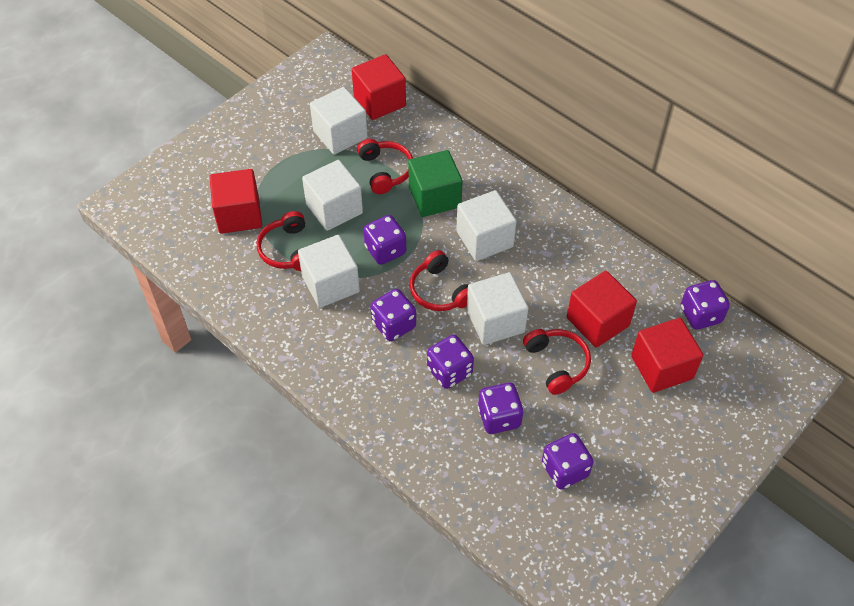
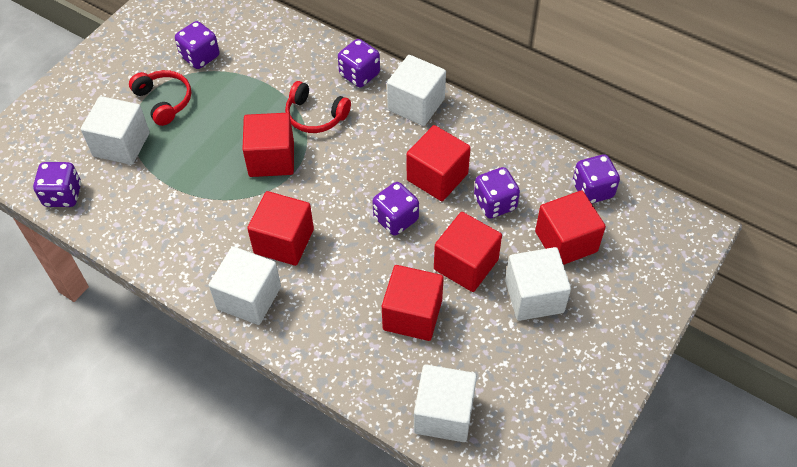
green cube: 1 -> 0
red cube: 4 -> 6
red headphones: 4 -> 2

